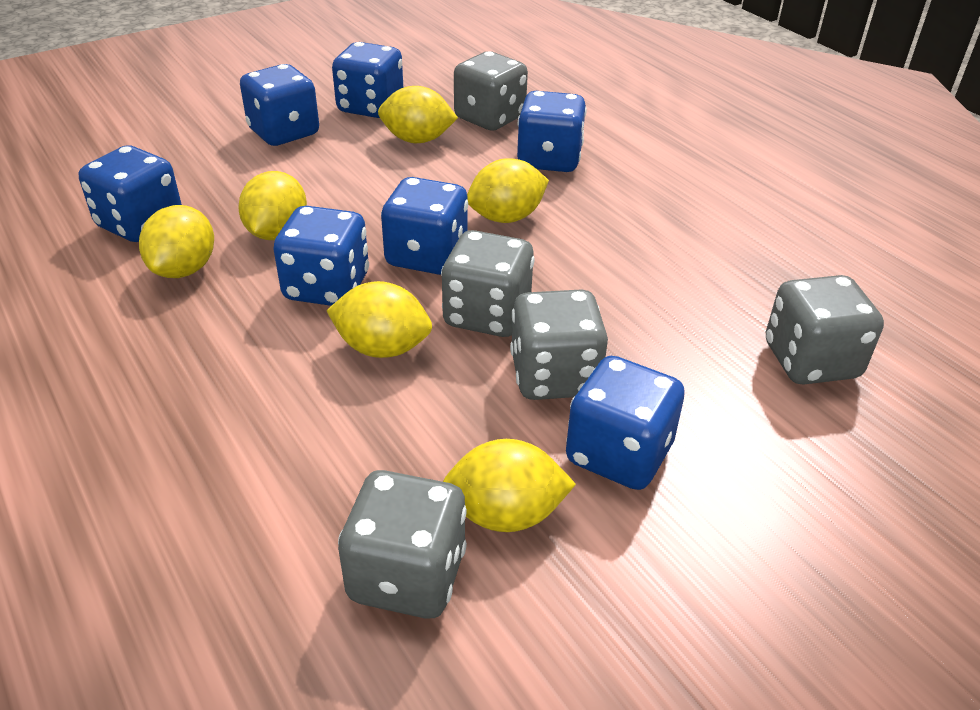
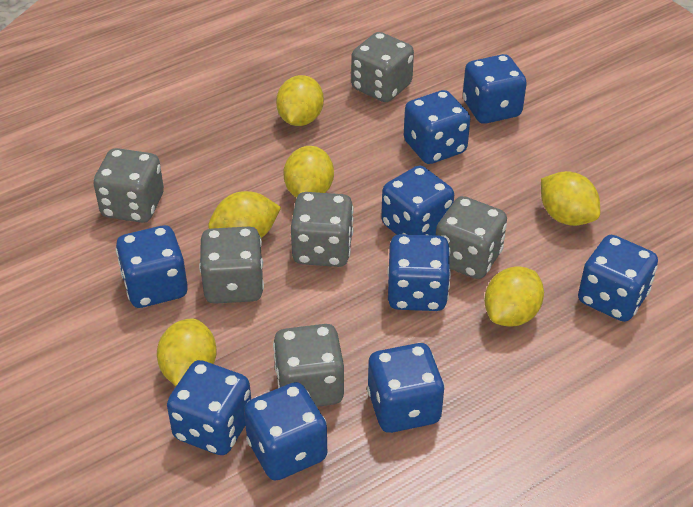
blue dice: 7 -> 9
grey dice: 5 -> 6

